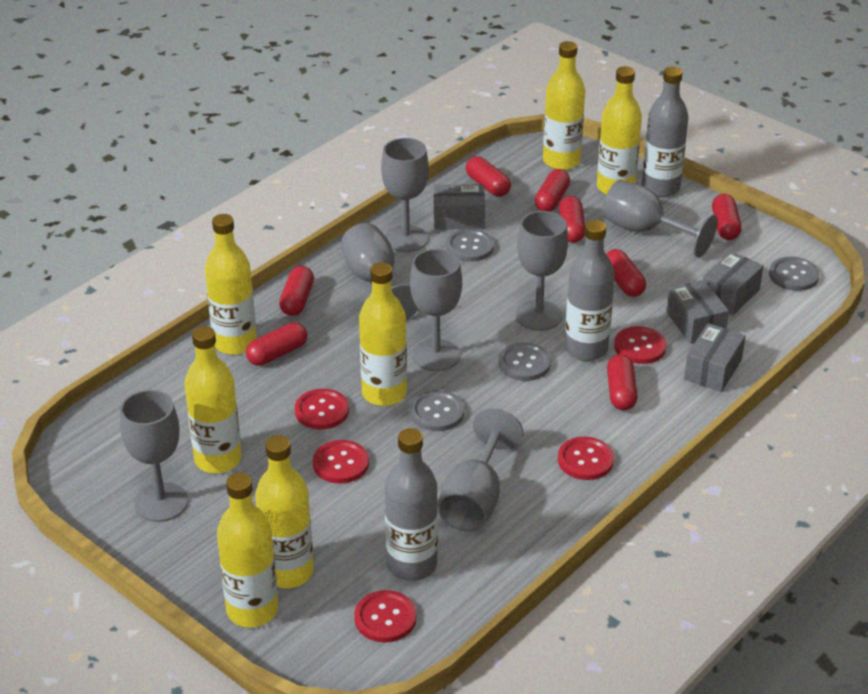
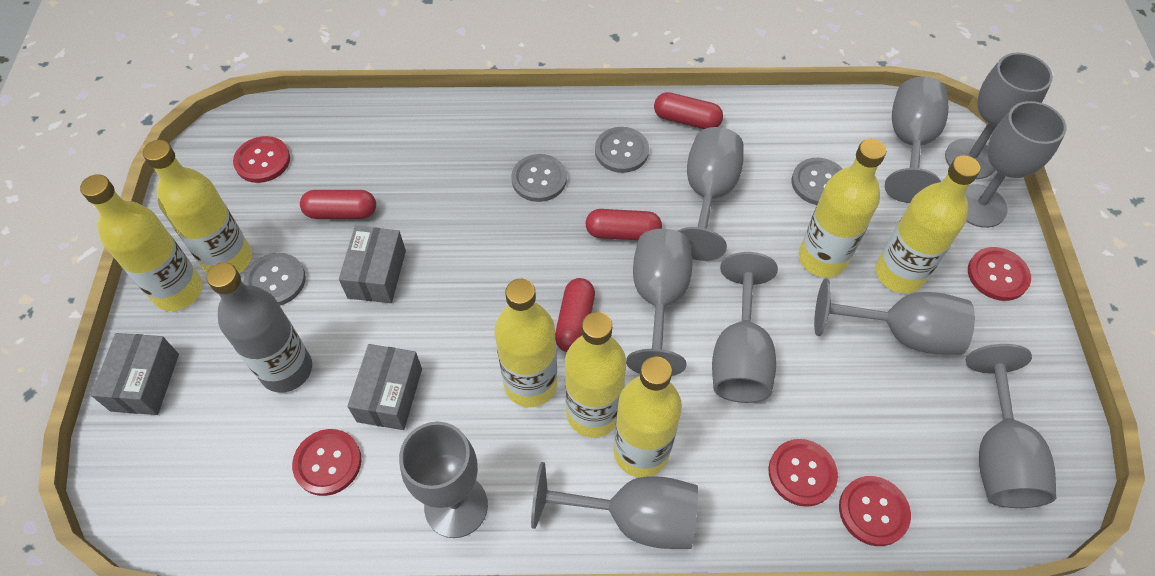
grey bottle: 3 -> 1
grey box: 4 -> 3
grey goblet: 7 -> 10
red capsule: 8 -> 4

